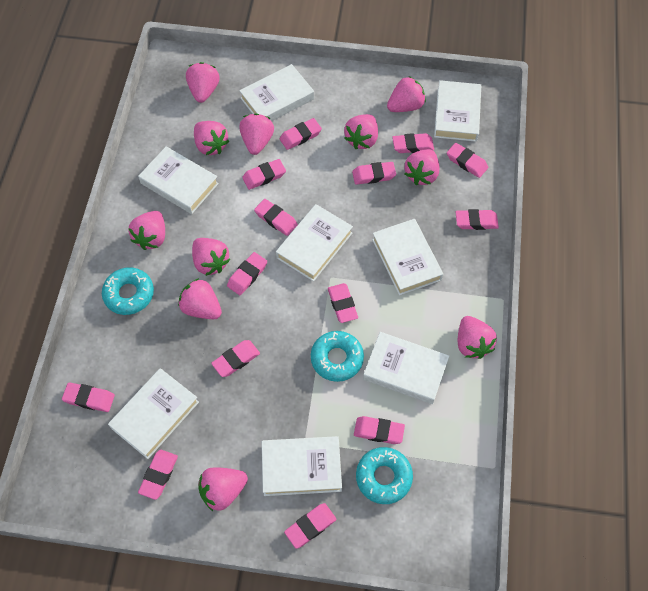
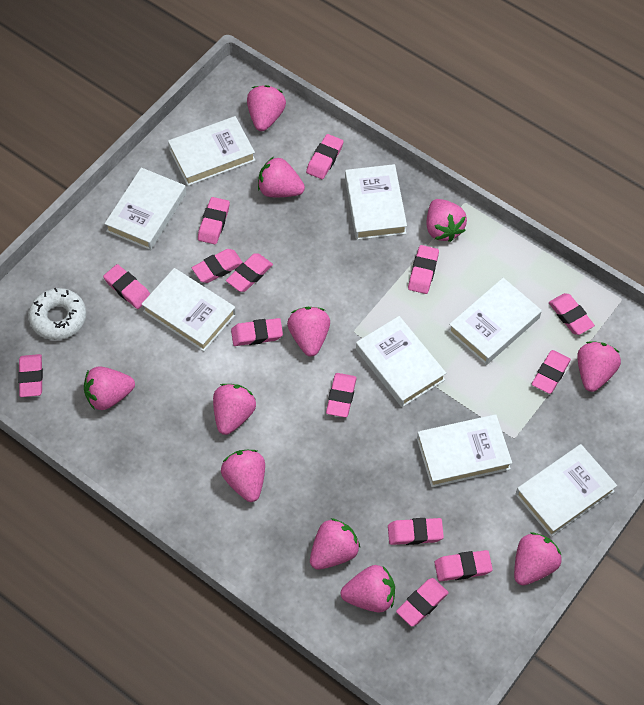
turquoise donut: 3 -> 0
white donut: 0 -> 1

